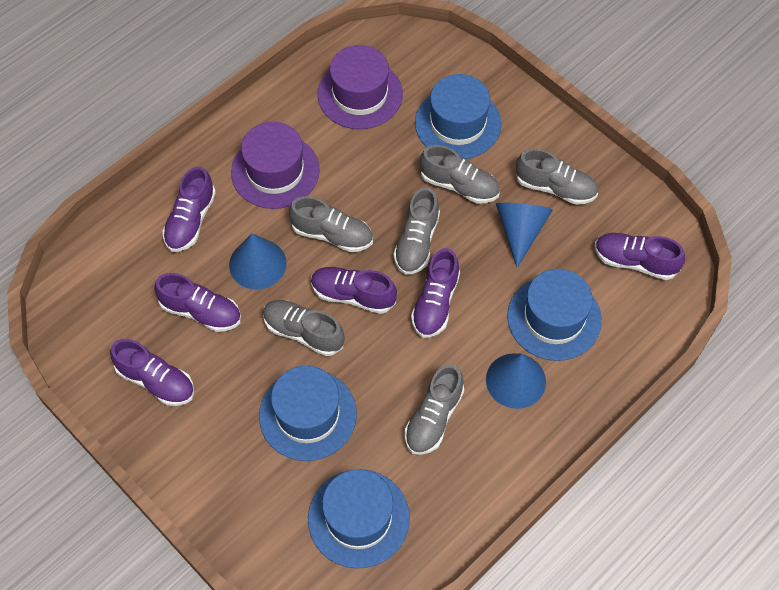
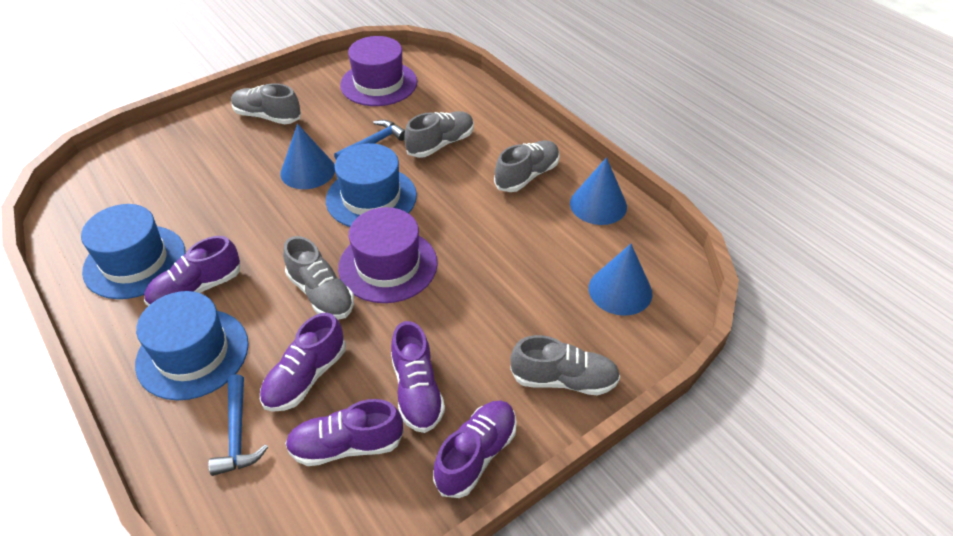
blue hammer: 0 -> 2
blue hat: 4 -> 3
grey shoe: 6 -> 5
purple shoe: 6 -> 5

